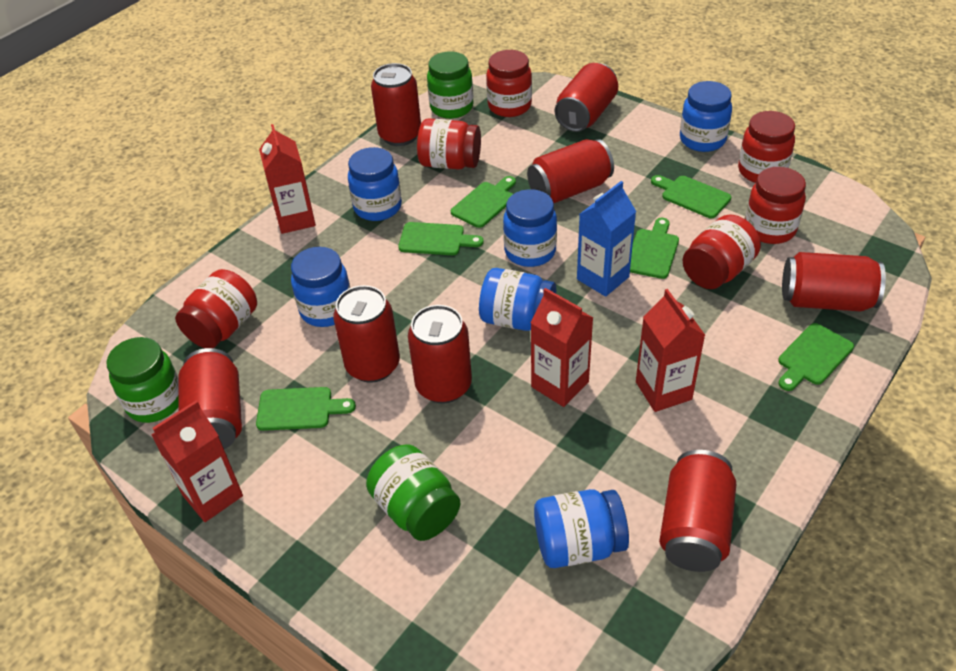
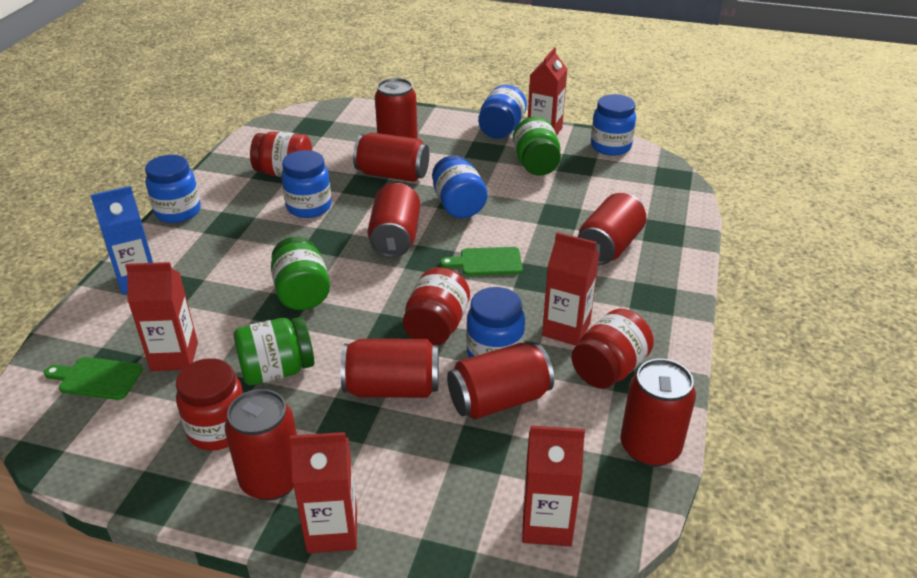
green cutting board: 6 -> 2
red carton: 4 -> 5
red jar: 6 -> 4

